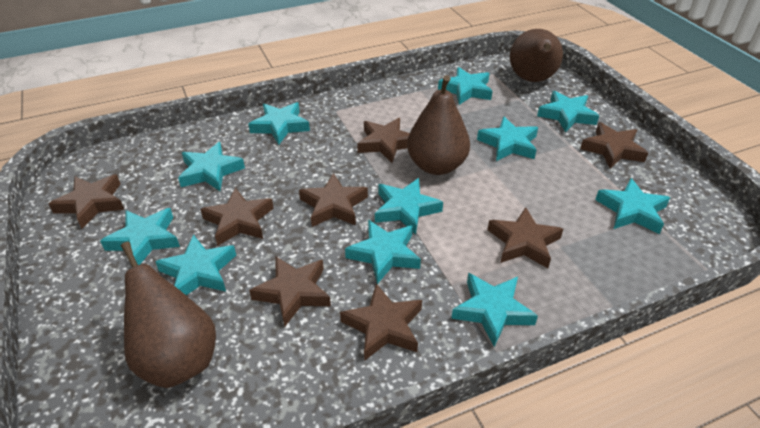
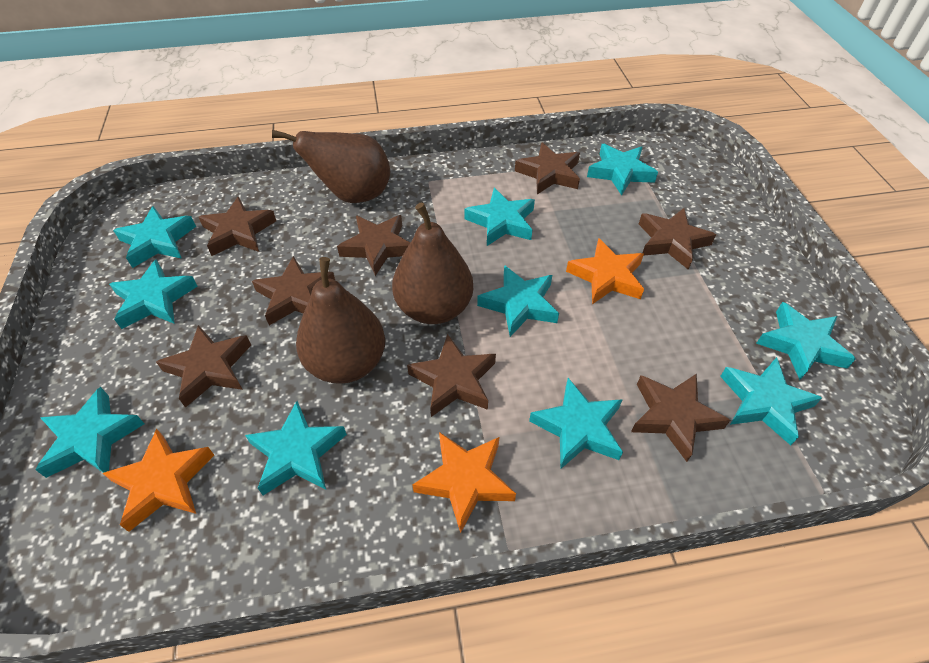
orange star: 0 -> 3
turquoise star: 11 -> 10

